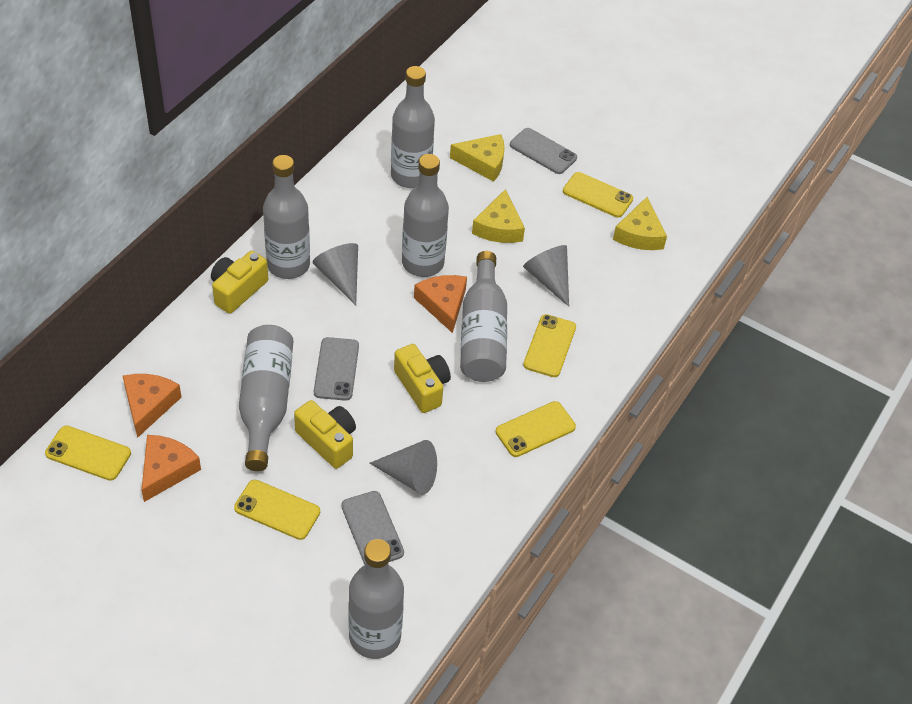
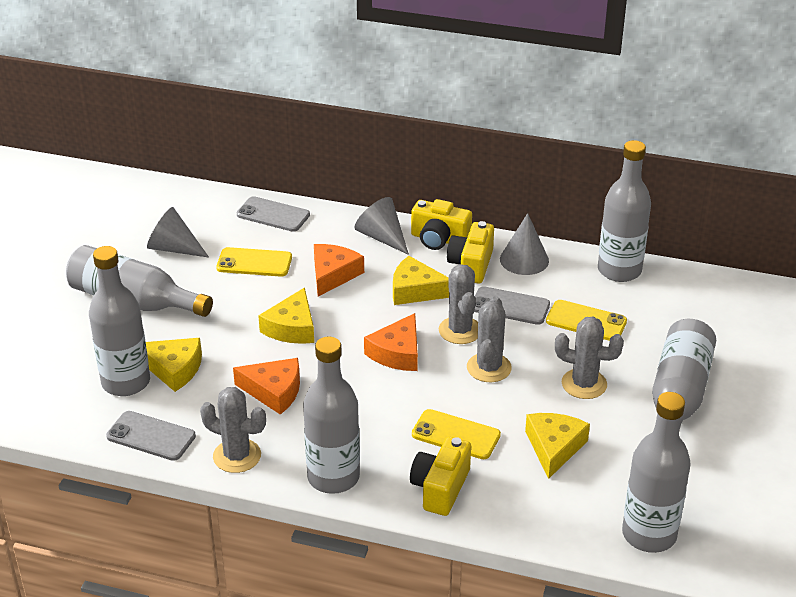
grey cactus: 0 -> 4
yellow cheese: 3 -> 4
yellow phone: 5 -> 3

